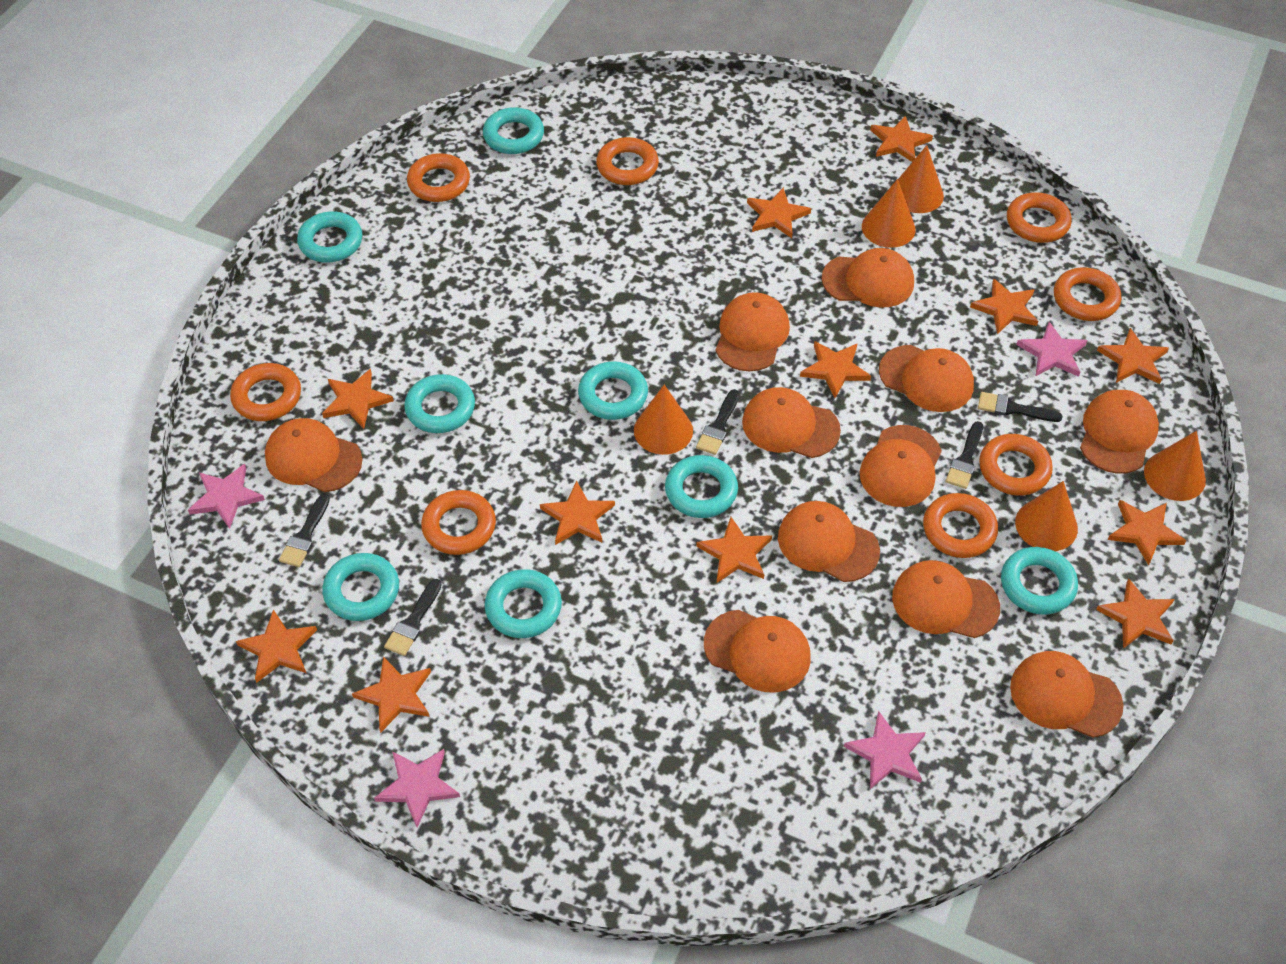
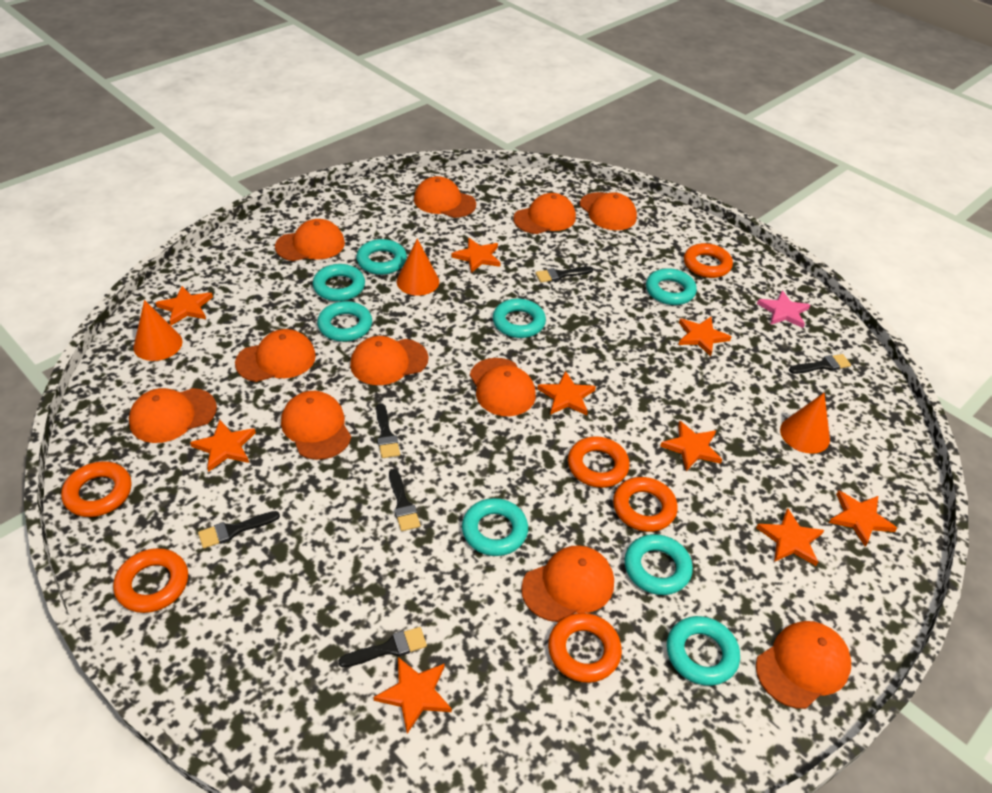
black brush: 5 -> 6
orange cone: 5 -> 3
orange ring: 8 -> 6
orange star: 12 -> 9
pink star: 4 -> 1

